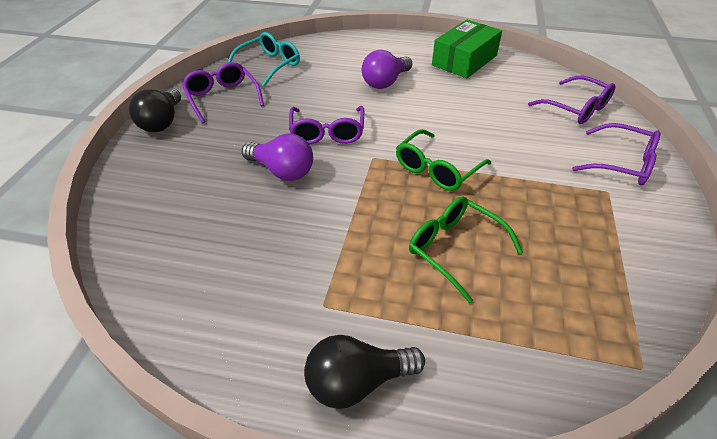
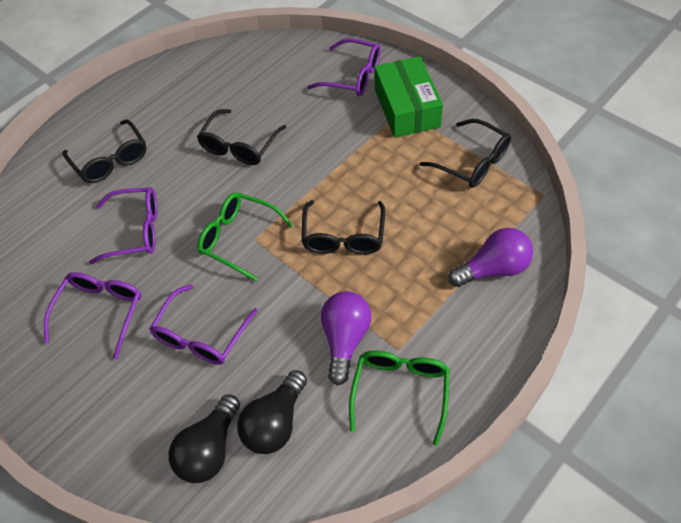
black glasses: 0 -> 4
turquoise glasses: 1 -> 0

